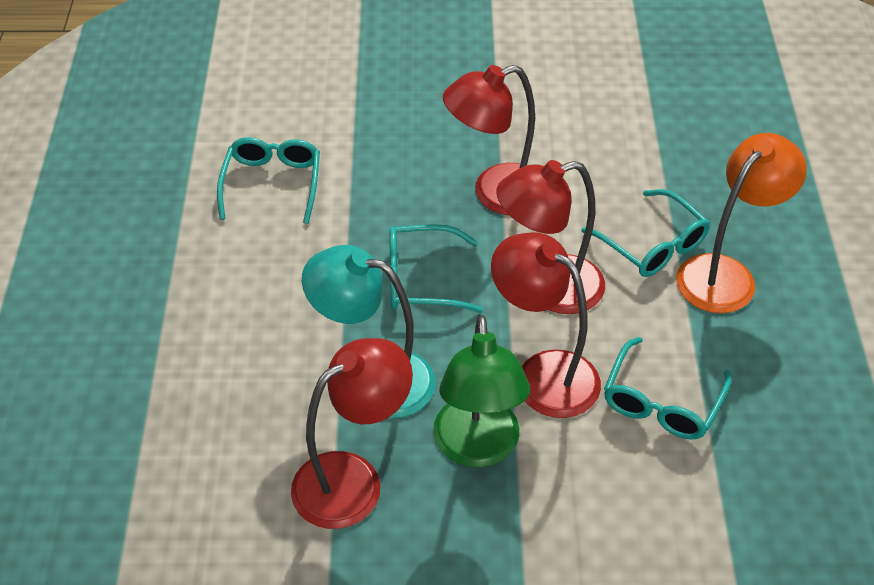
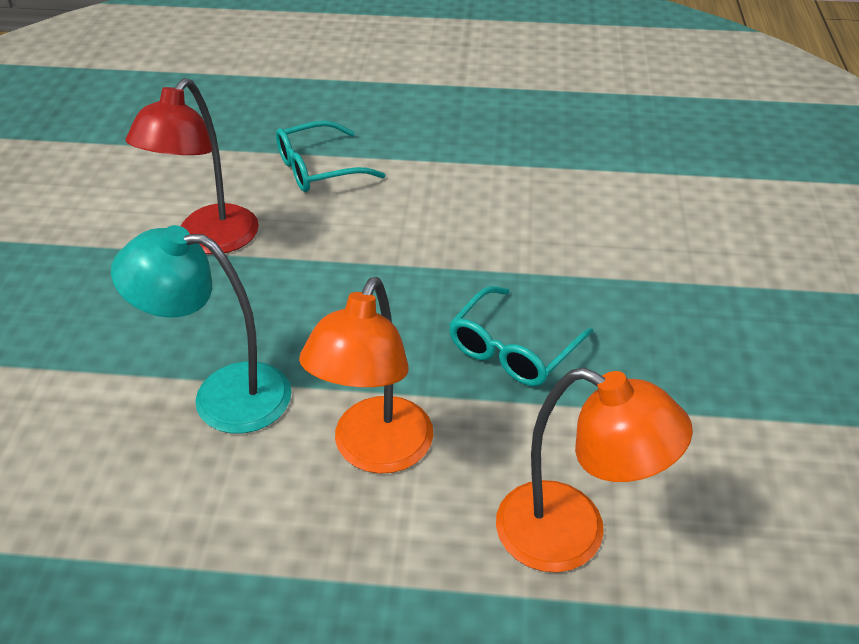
green lamp: 1 -> 0
orange lamp: 1 -> 2
red lamp: 4 -> 1
turquoise glasses: 4 -> 2

